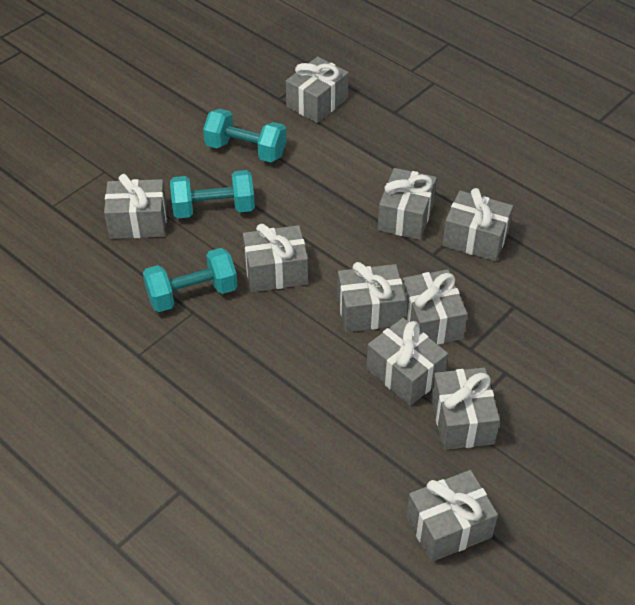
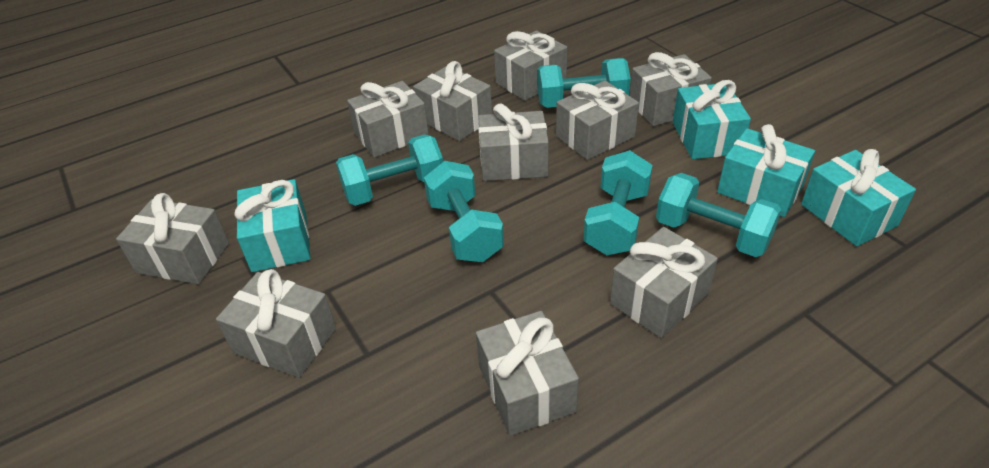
turquoise dumbbell: 3 -> 5
turquoise gift: 0 -> 4

